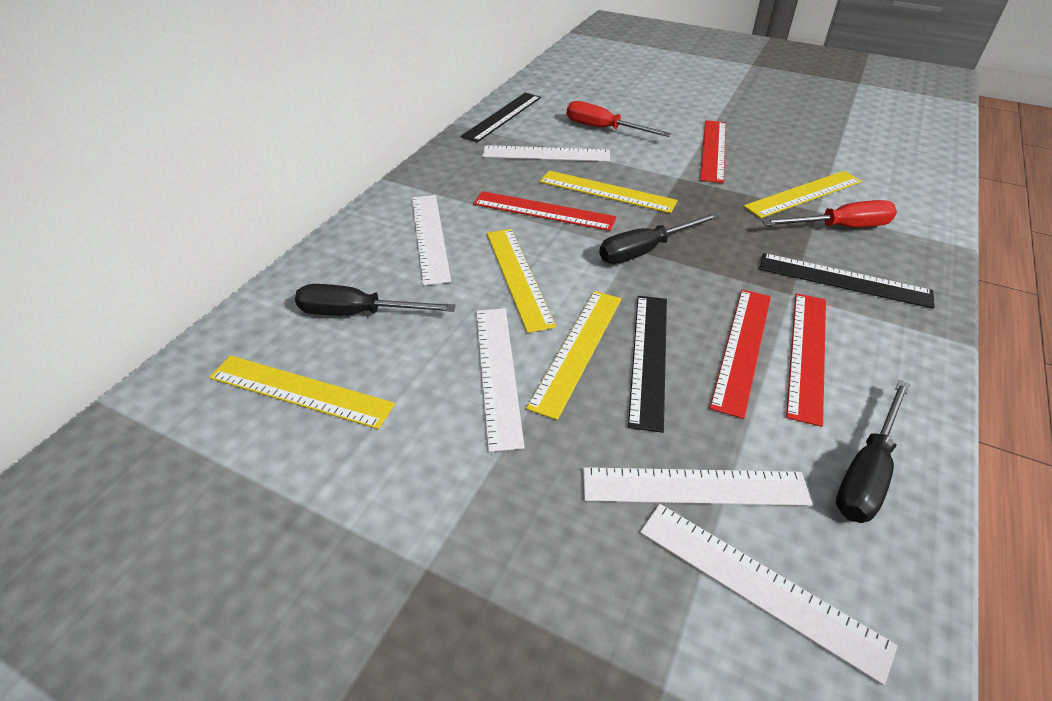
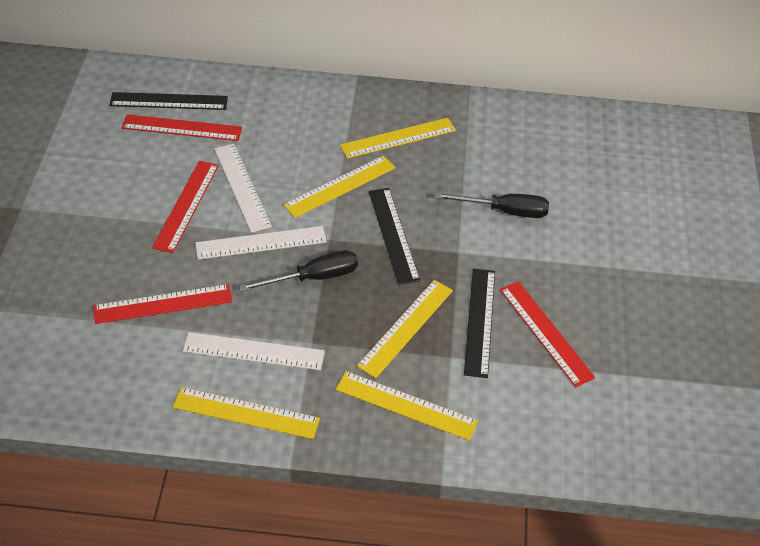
black screwdriver: 3 -> 2
red screwdriver: 2 -> 0
white ruler: 5 -> 3

